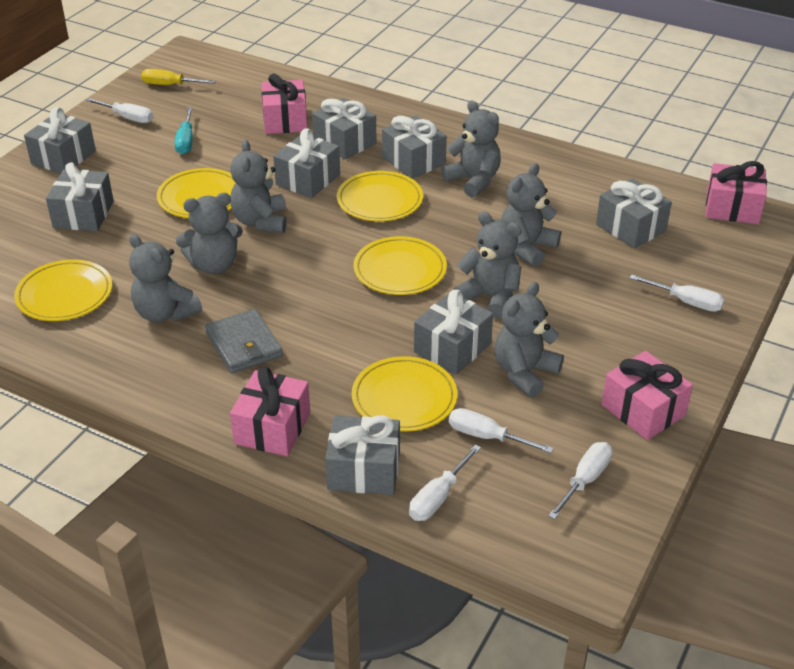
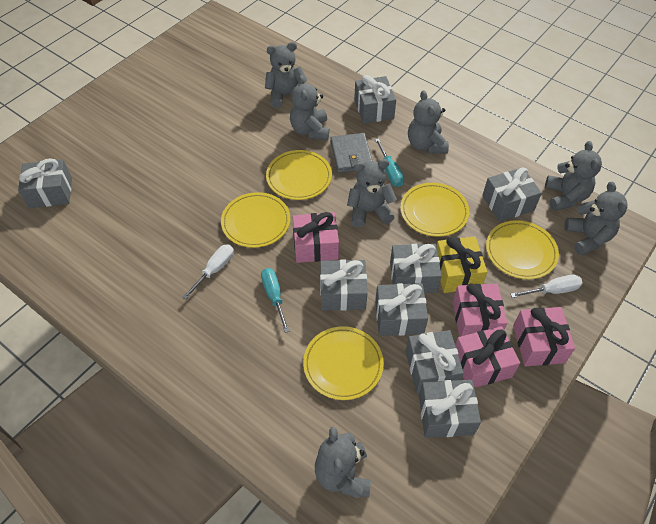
turquoise screwdriver: 1 -> 2
white screwdriver: 5 -> 2
yellow gift: 0 -> 1
yellow screwdriver: 1 -> 0

